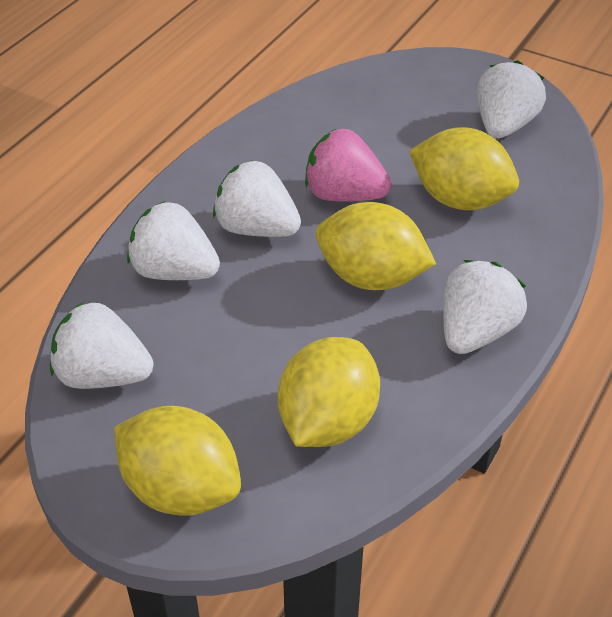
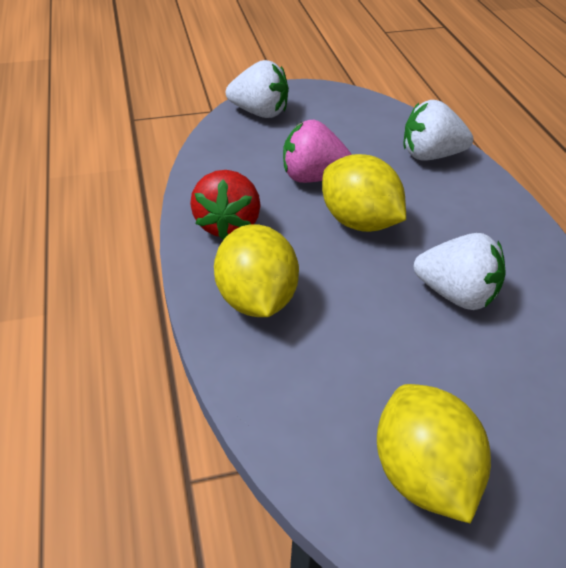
red strawberry: 0 -> 1
white strawberry: 5 -> 3
yellow lemon: 4 -> 3

